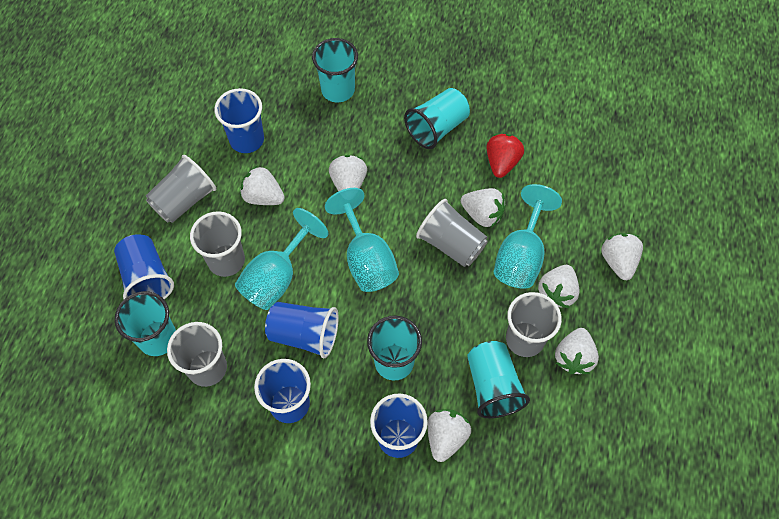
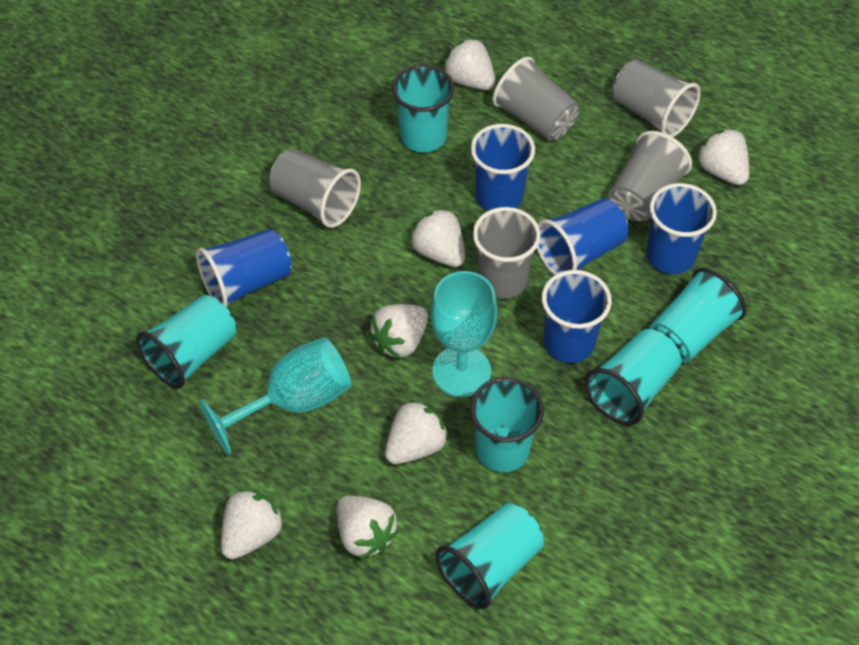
red strawberry: 1 -> 0
turquoise cup: 5 -> 6
turquoise goblet: 3 -> 2

